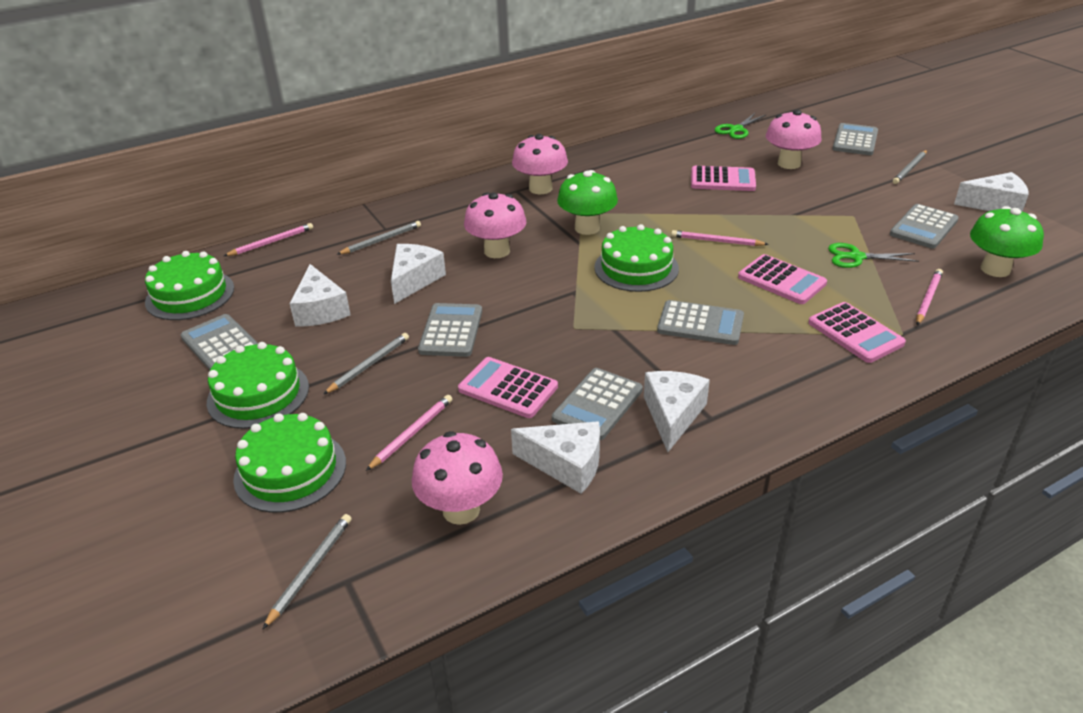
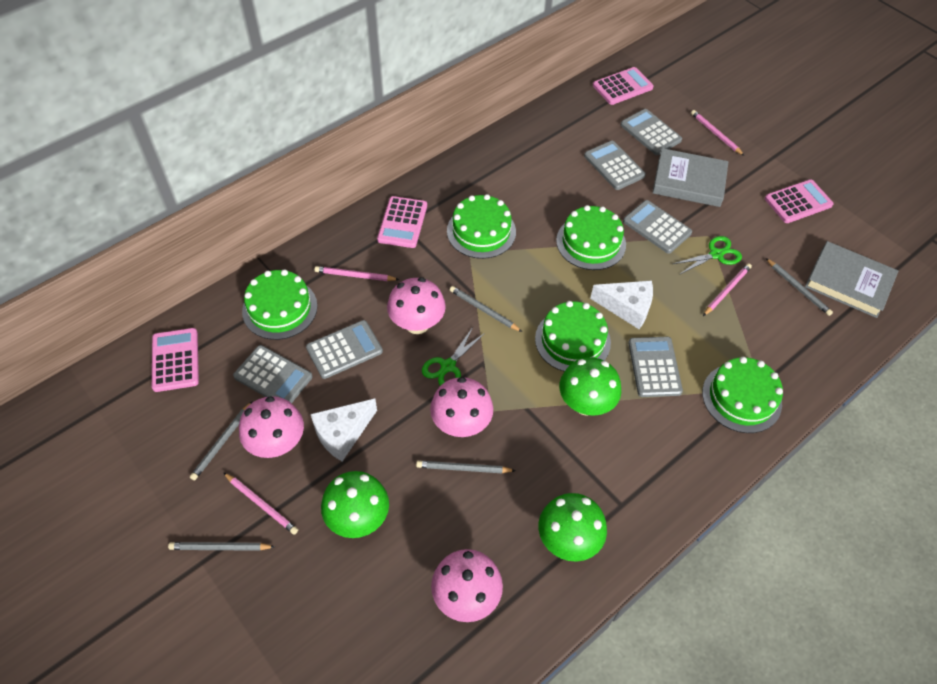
green cake: 4 -> 5
green mushroom: 2 -> 3
grey book: 0 -> 2
grey pencil: 4 -> 5
white cheese: 5 -> 2

